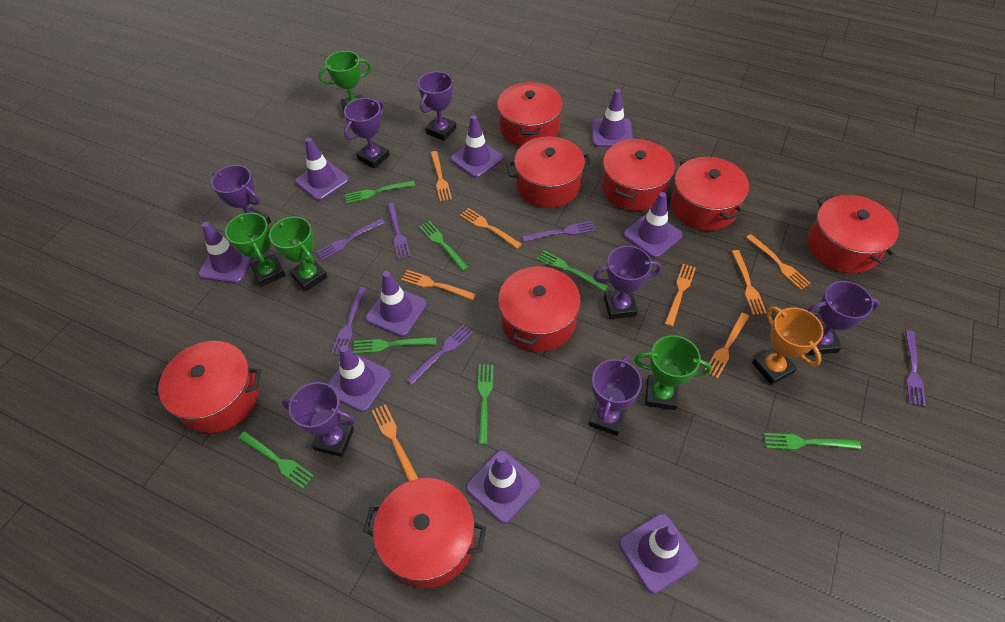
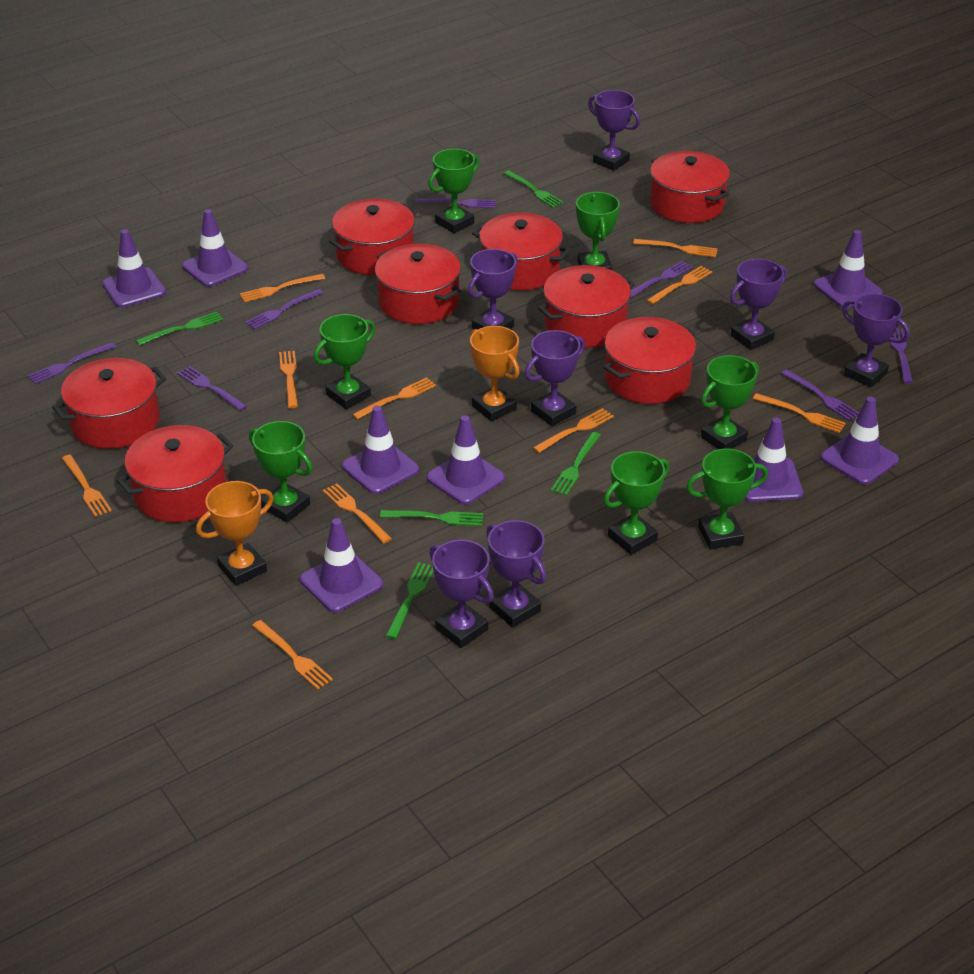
green fork: 7 -> 5
green trophy: 4 -> 7
orange fork: 8 -> 10
orange trophy: 1 -> 2
purple fork: 6 -> 7
purple traffic cone: 9 -> 8

